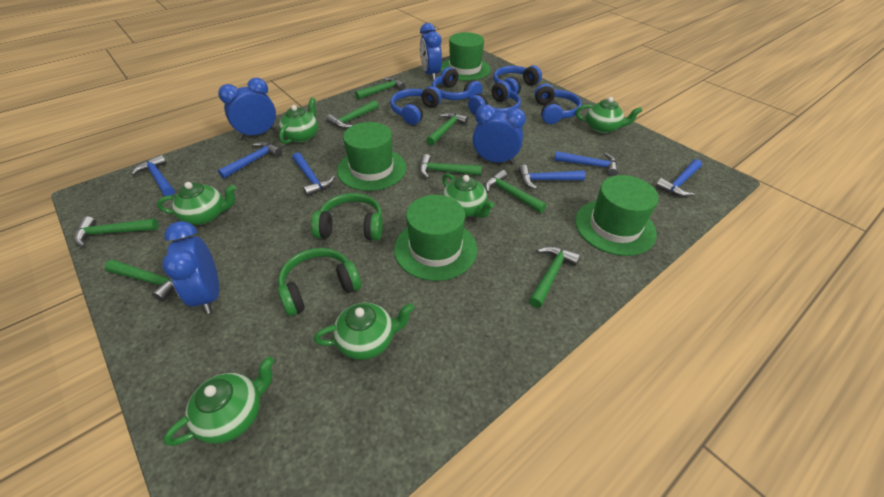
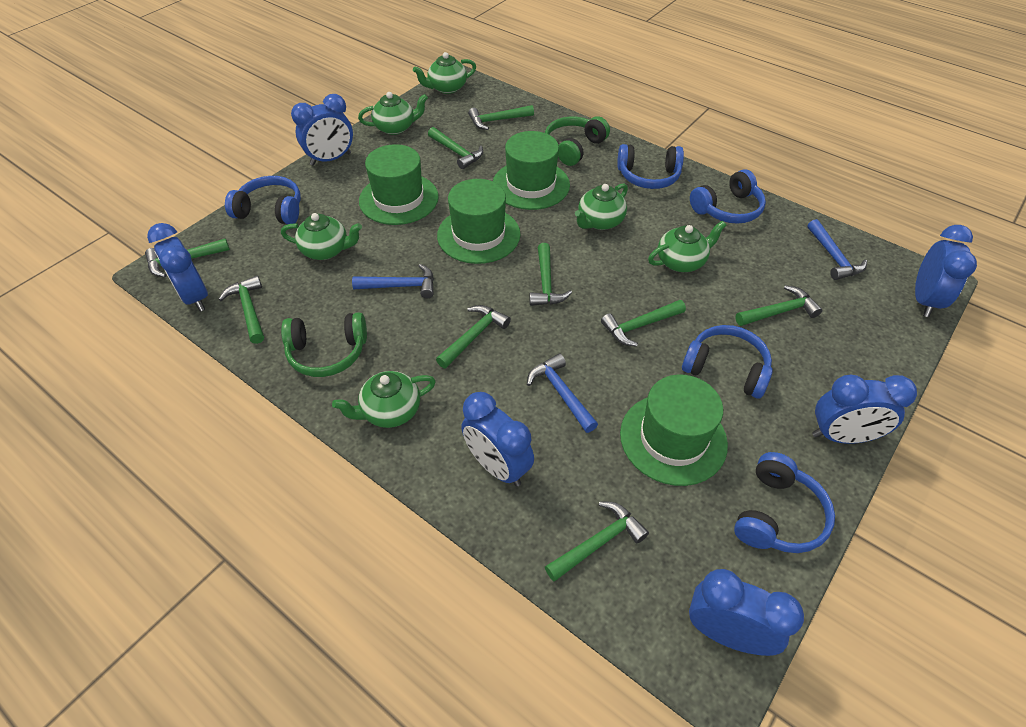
blue clock: 4 -> 6
blue hammer: 6 -> 3
green hammer: 8 -> 9

